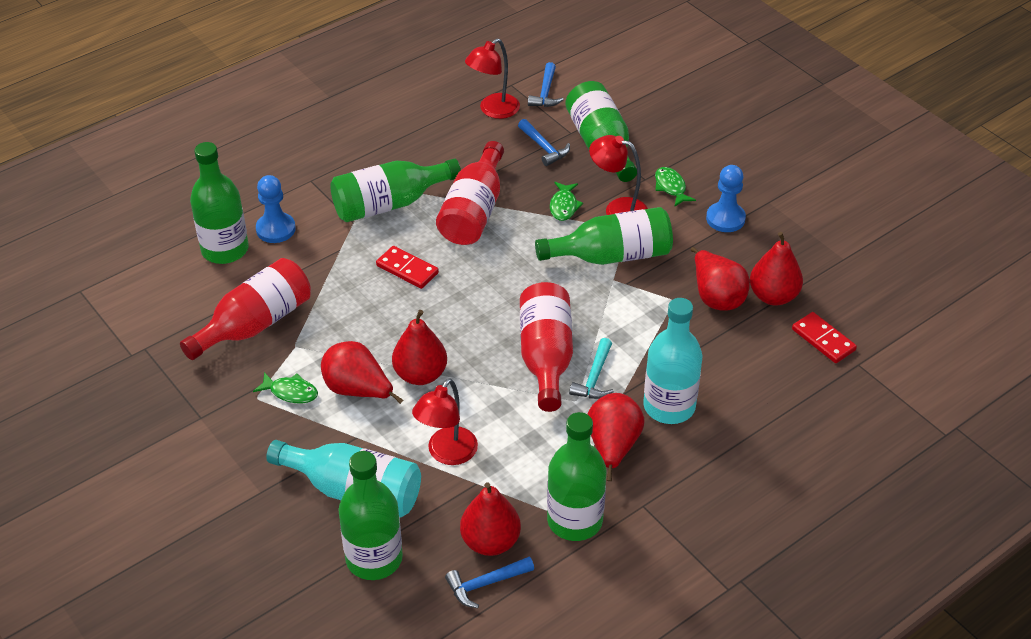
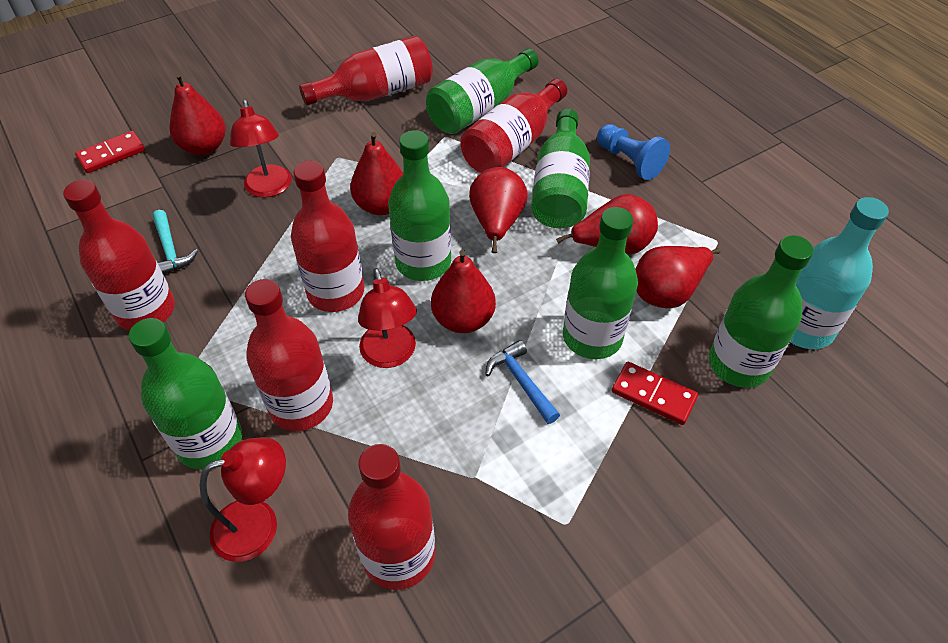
blue hammer: 3 -> 1
blue pawn: 2 -> 1
green fish: 3 -> 0
red bottle: 3 -> 6
turquoise bottle: 2 -> 1

